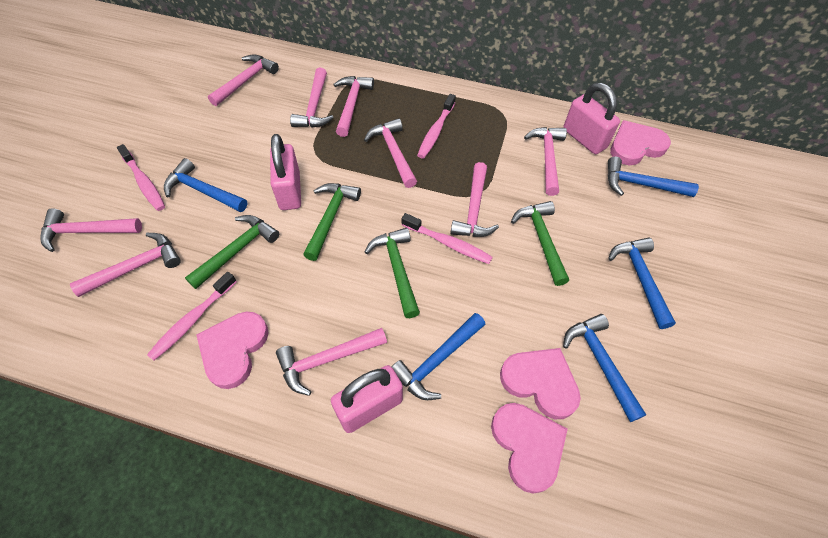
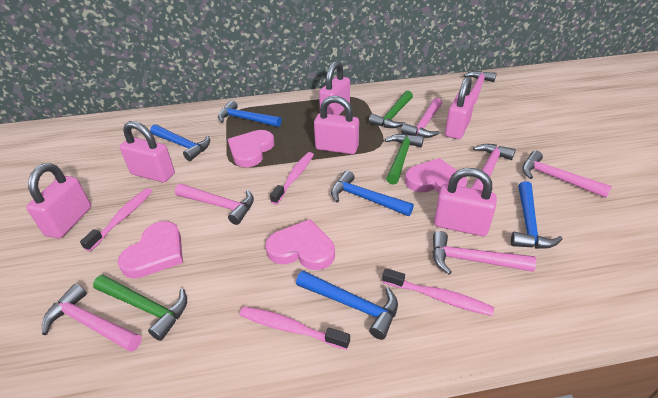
green hammer: 4 -> 3
pink hammer: 9 -> 7
pink padlock: 3 -> 6

